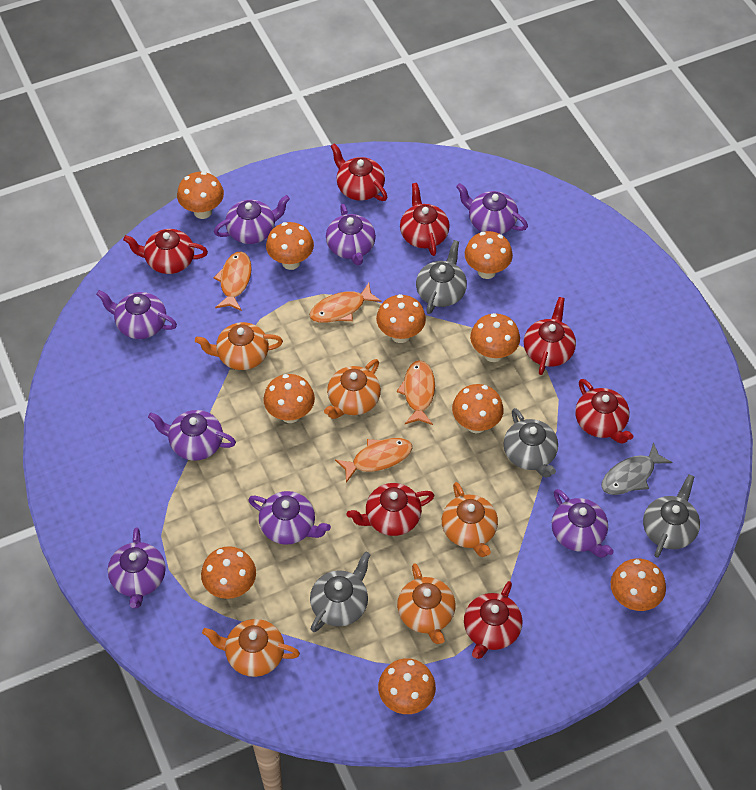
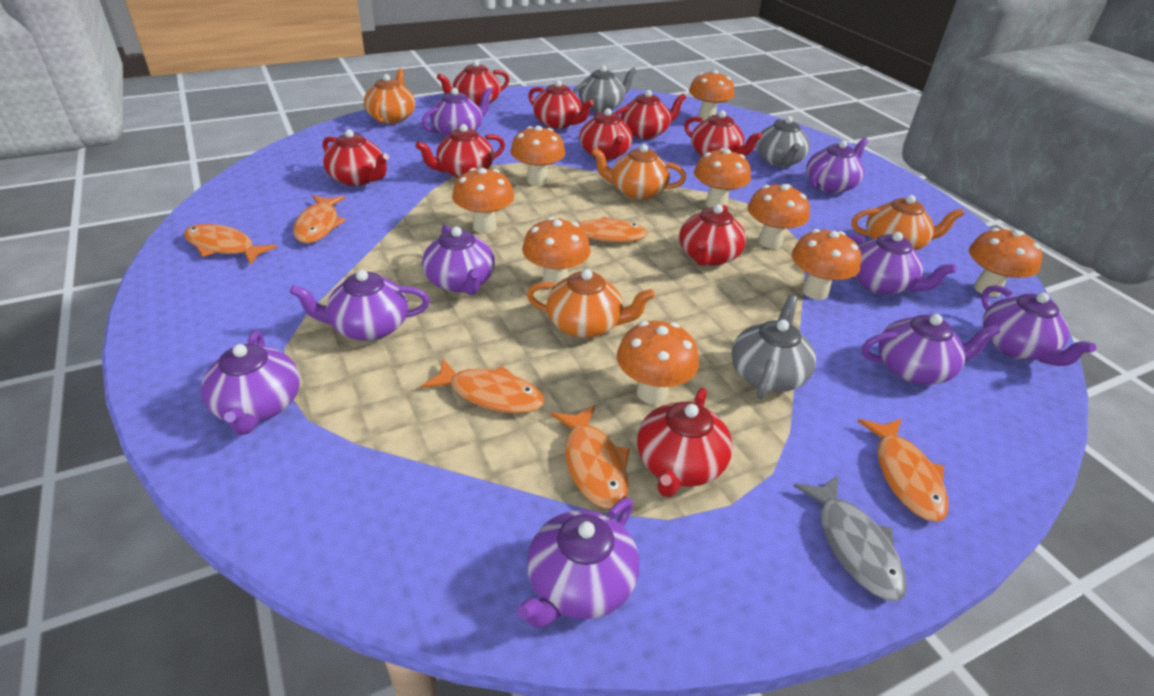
grey teapot: 4 -> 3
orange fish: 4 -> 6
orange mushroom: 10 -> 9
orange teapot: 5 -> 4
purple teapot: 8 -> 9
red teapot: 7 -> 9

